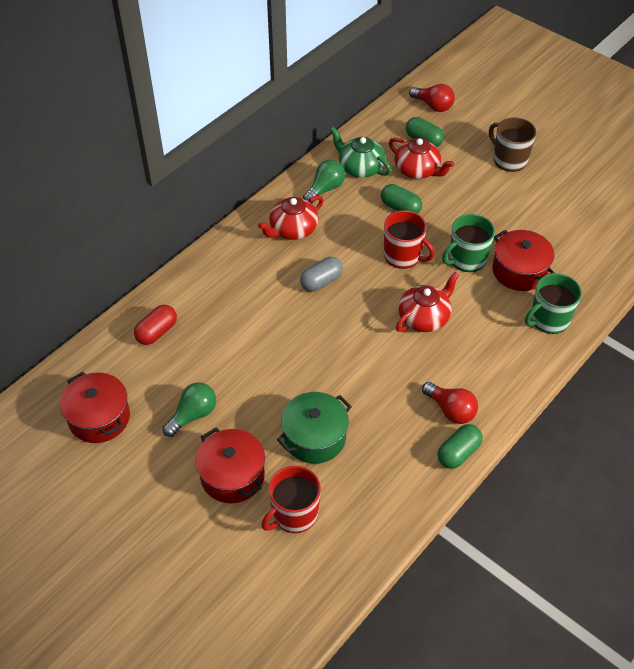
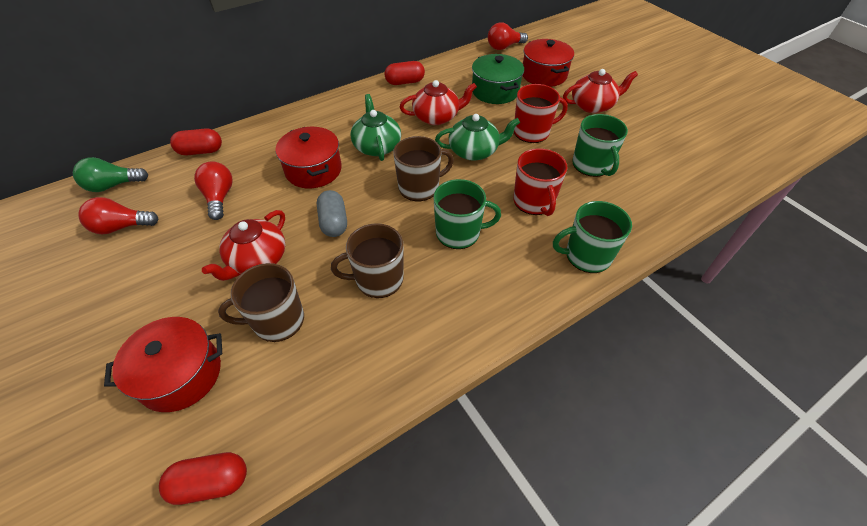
brown mug: 1 -> 3
green capsule: 3 -> 0
green light bulb: 2 -> 1
green mug: 2 -> 3
green teapot: 1 -> 2
red capsule: 1 -> 3
red light bulb: 2 -> 3

